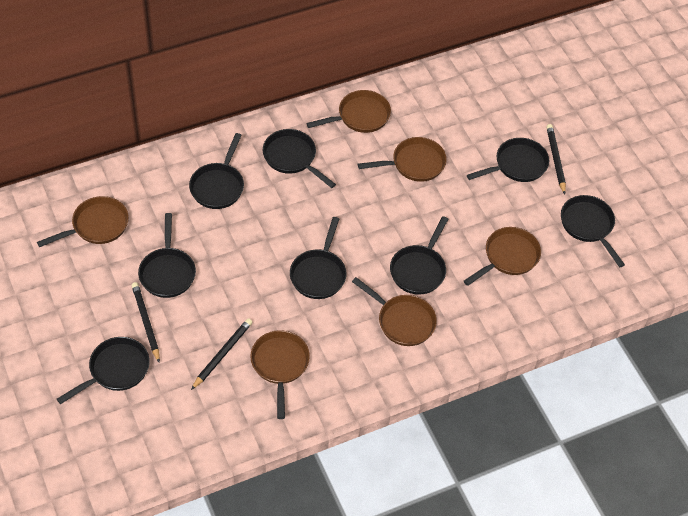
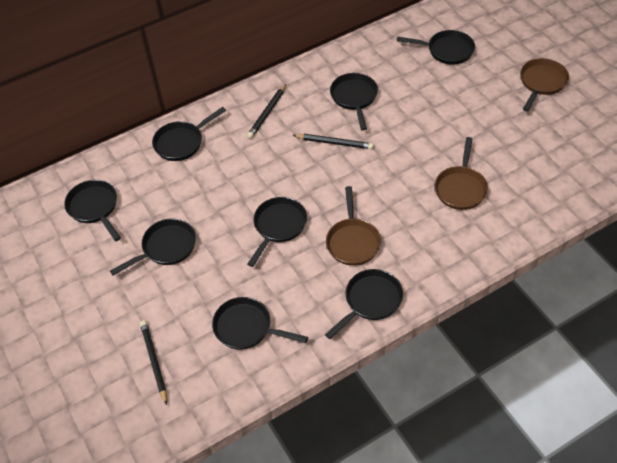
brown pan: 6 -> 3

